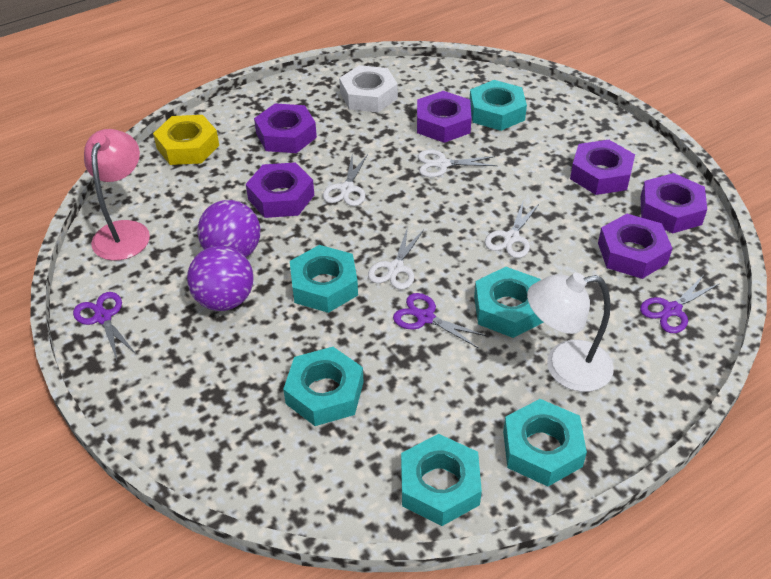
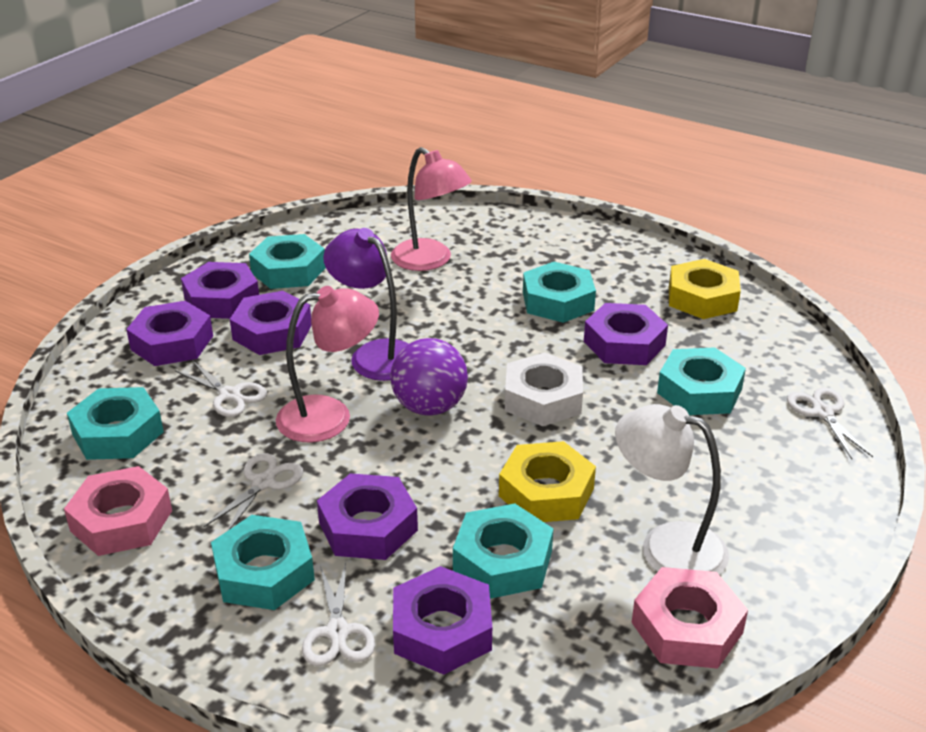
pink lamp: 1 -> 2
pink nut: 0 -> 2
purple ball: 2 -> 1
purple lamp: 0 -> 1
purple scissors: 3 -> 0
yellow nut: 1 -> 2

